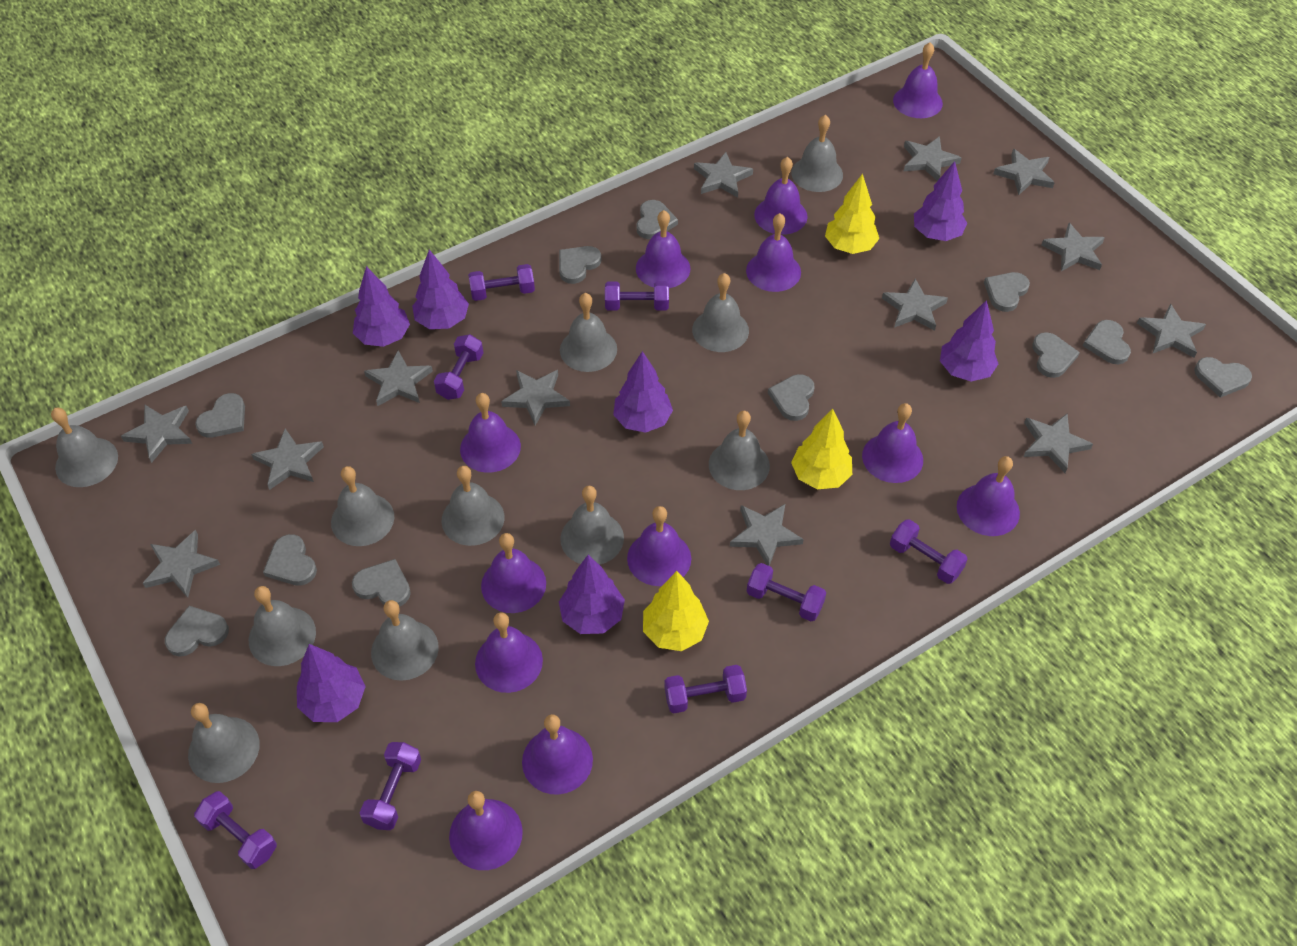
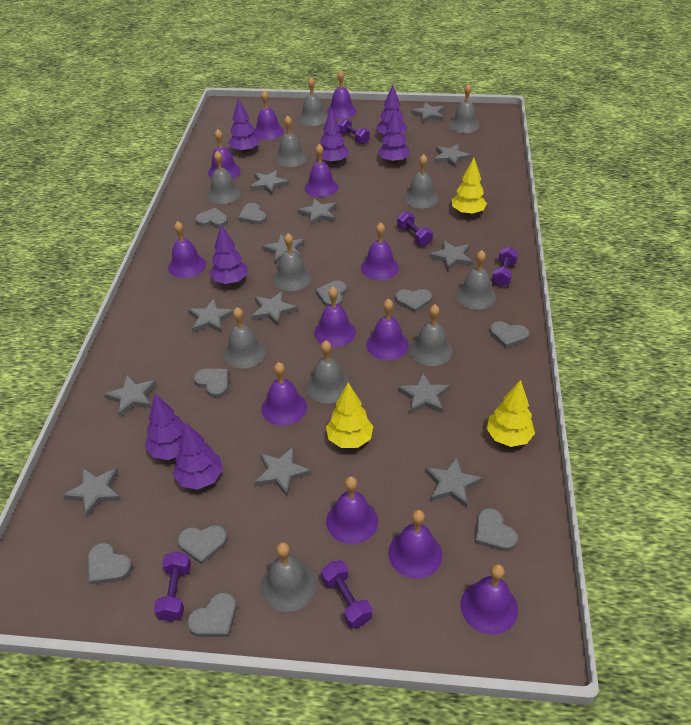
grey heart: 11 -> 10
purple dumbbell: 8 -> 5

